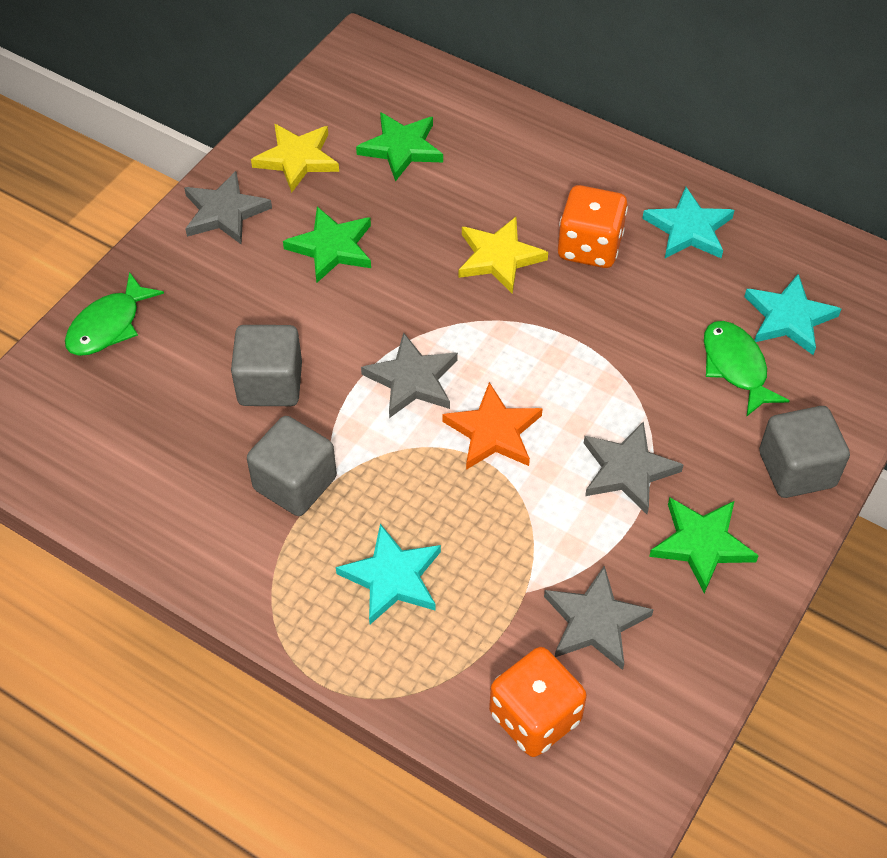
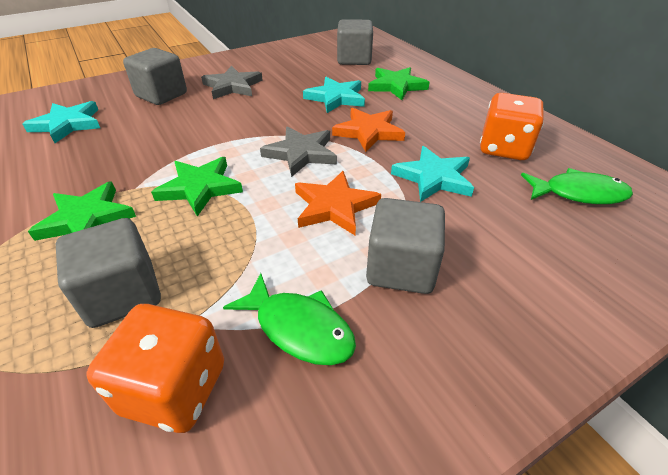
grey cube: 3 -> 4
grey star: 4 -> 2
orange star: 1 -> 2
yellow star: 2 -> 0

